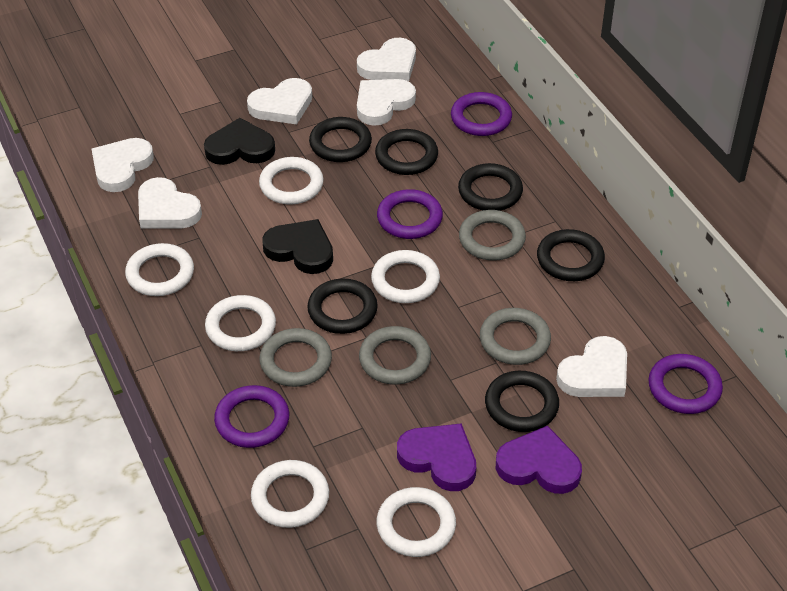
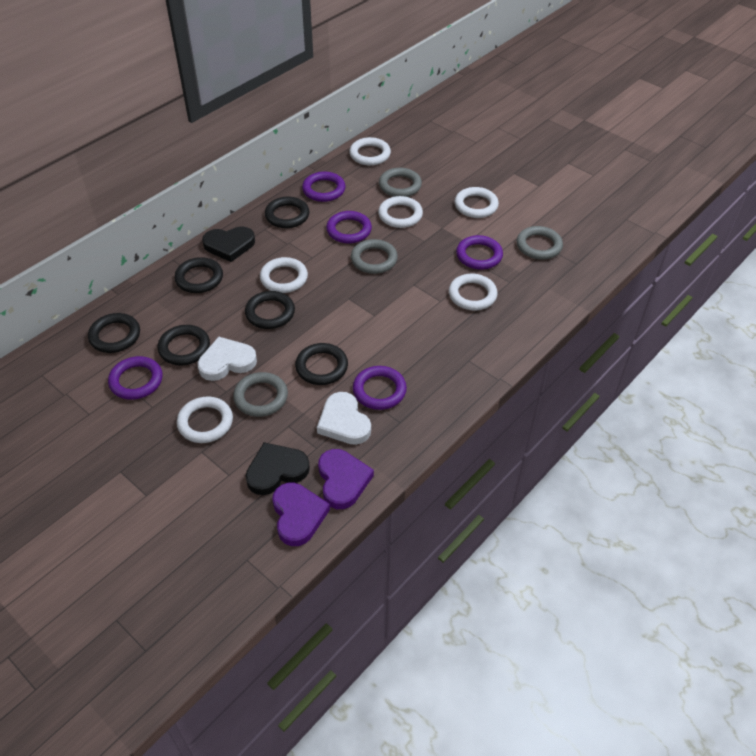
purple ring: 4 -> 5
white heart: 6 -> 2

